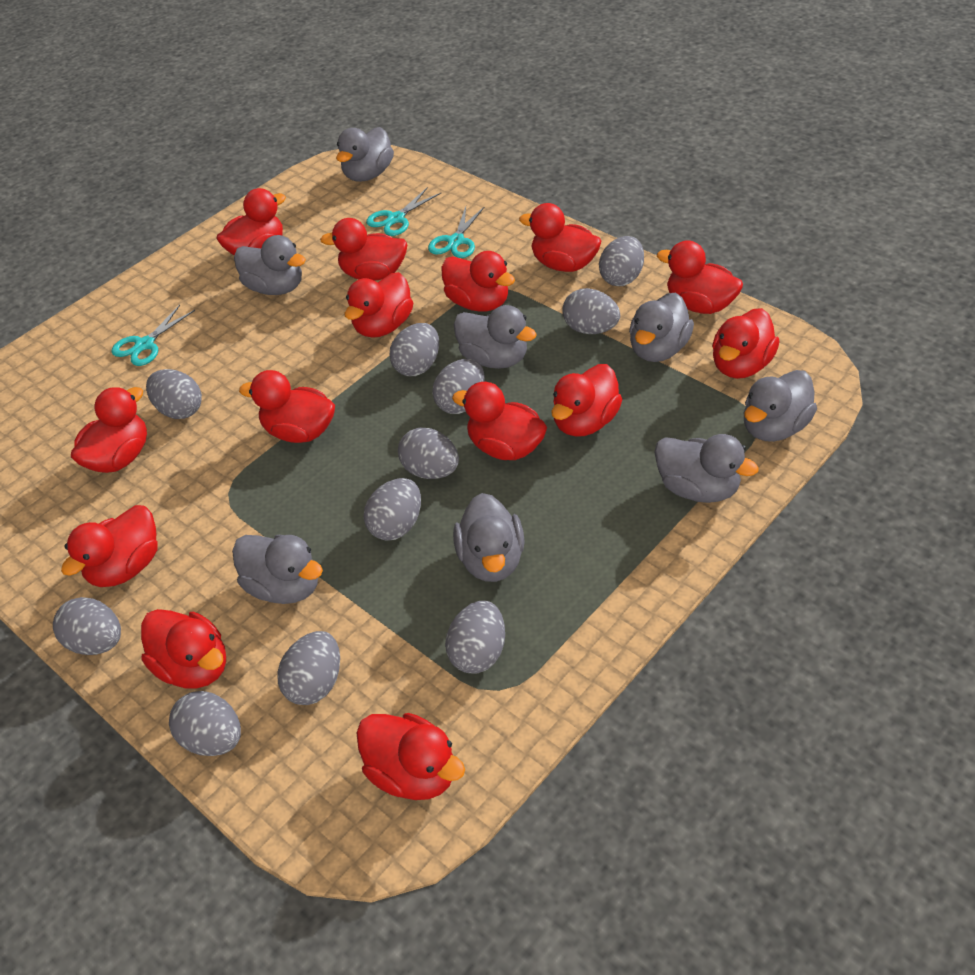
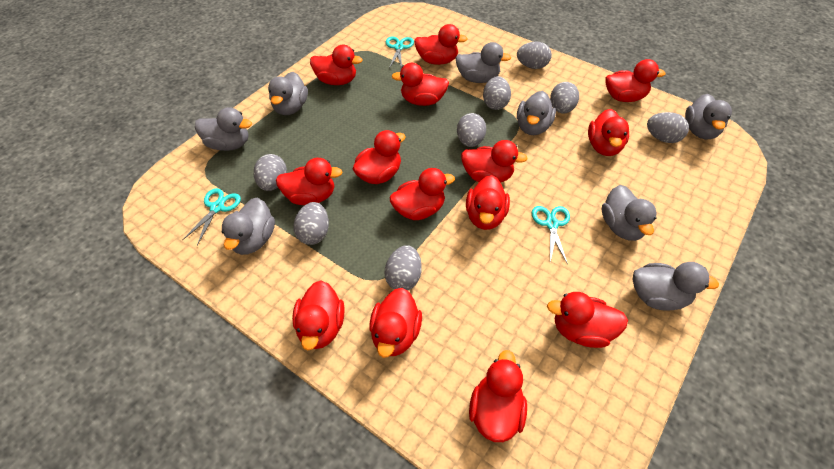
grey egg: 11 -> 8

